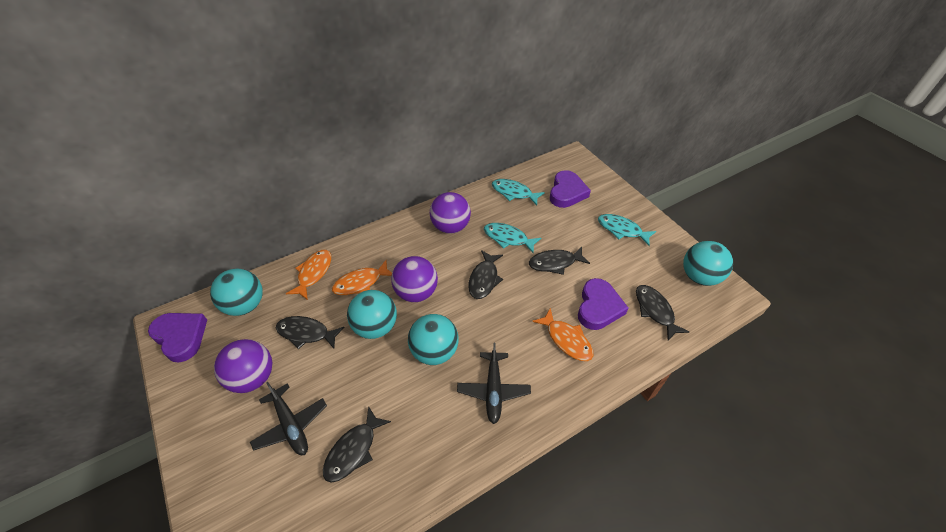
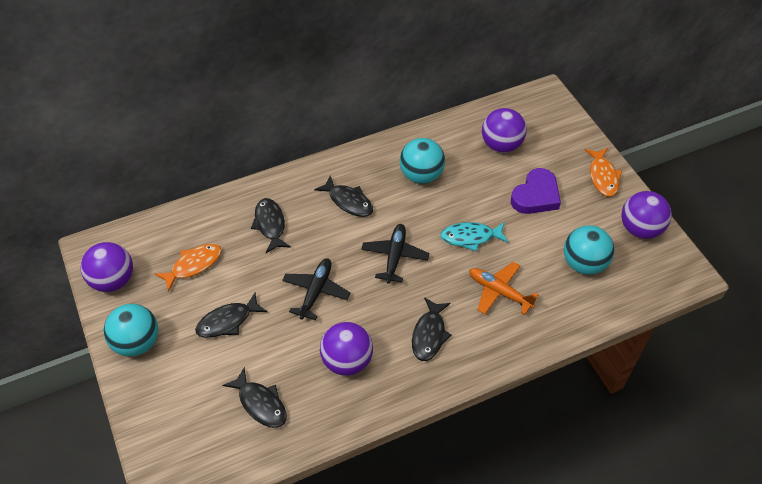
orange fish: 3 -> 2
orange plane: 0 -> 1
purple ball: 3 -> 4
purple heart: 3 -> 1
turquoise ball: 4 -> 3
turquoise fish: 3 -> 1

